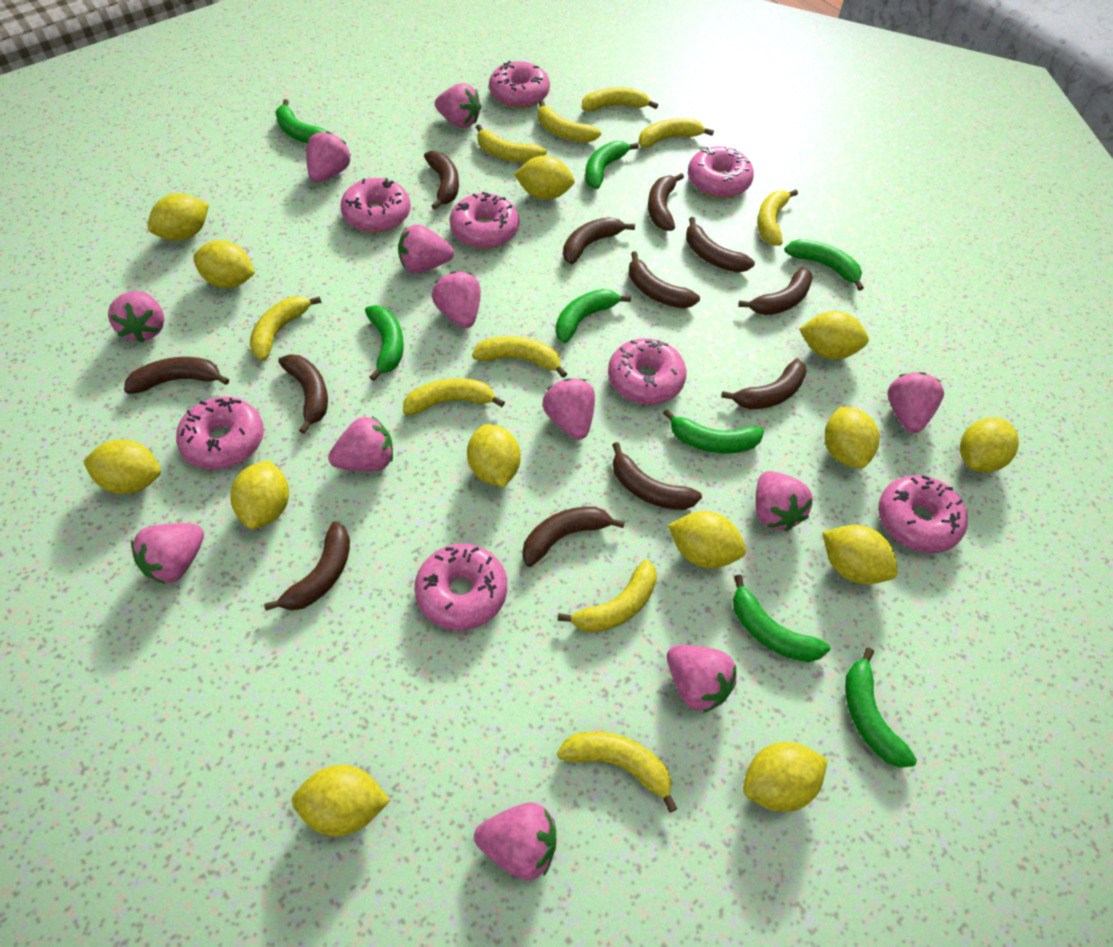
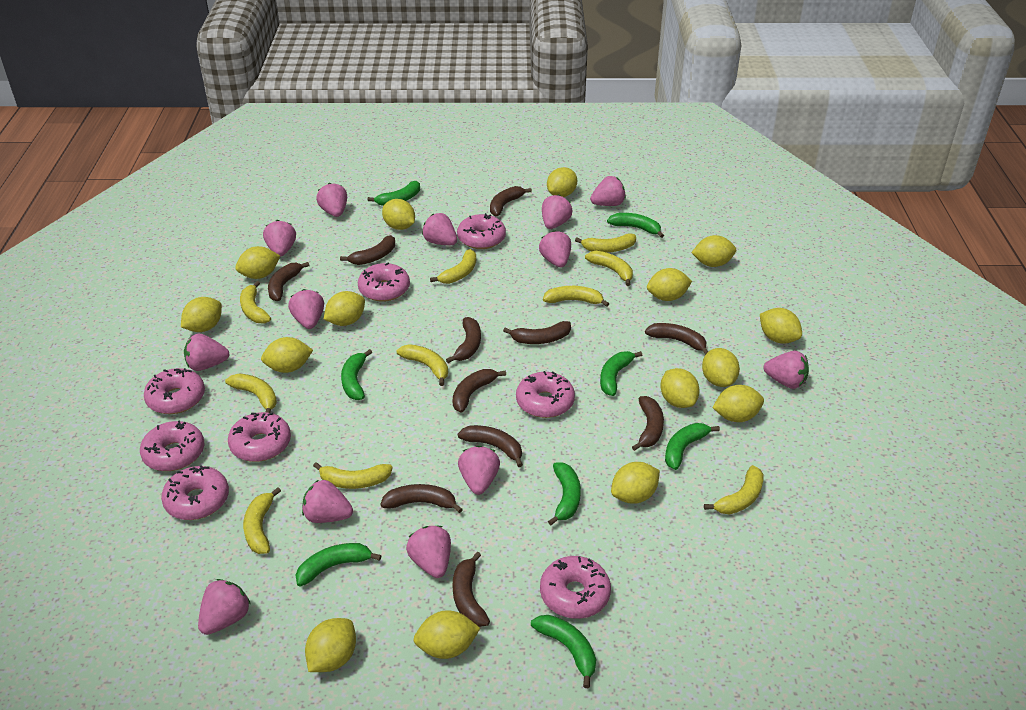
brown banana: 12 -> 11
pink strawberry: 12 -> 13
yellow lemon: 13 -> 15

